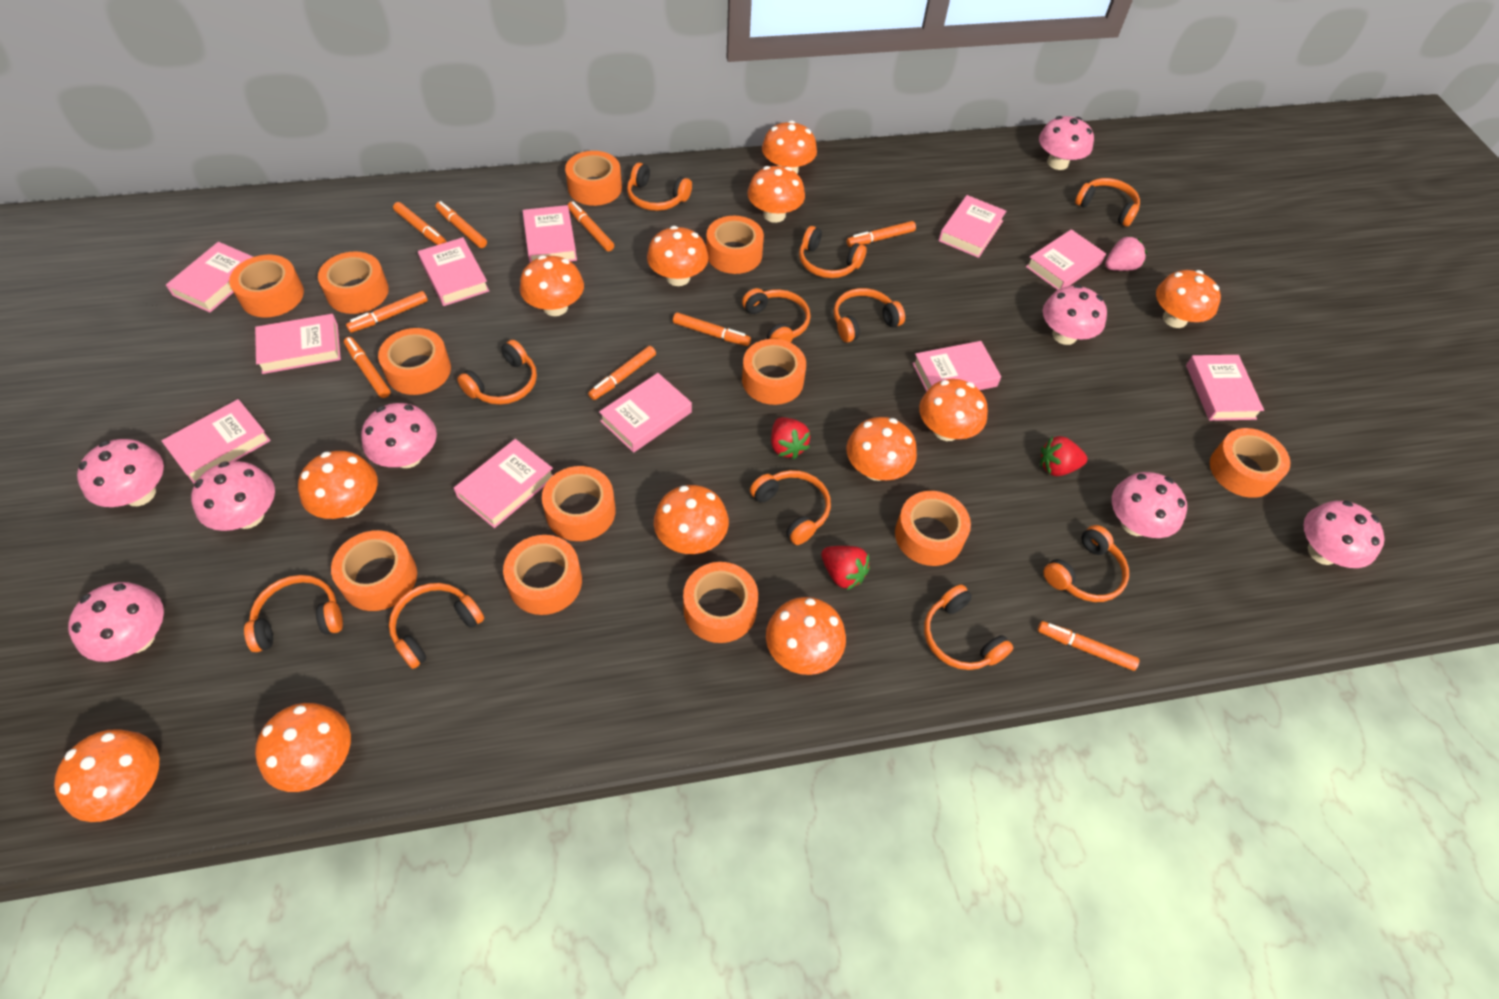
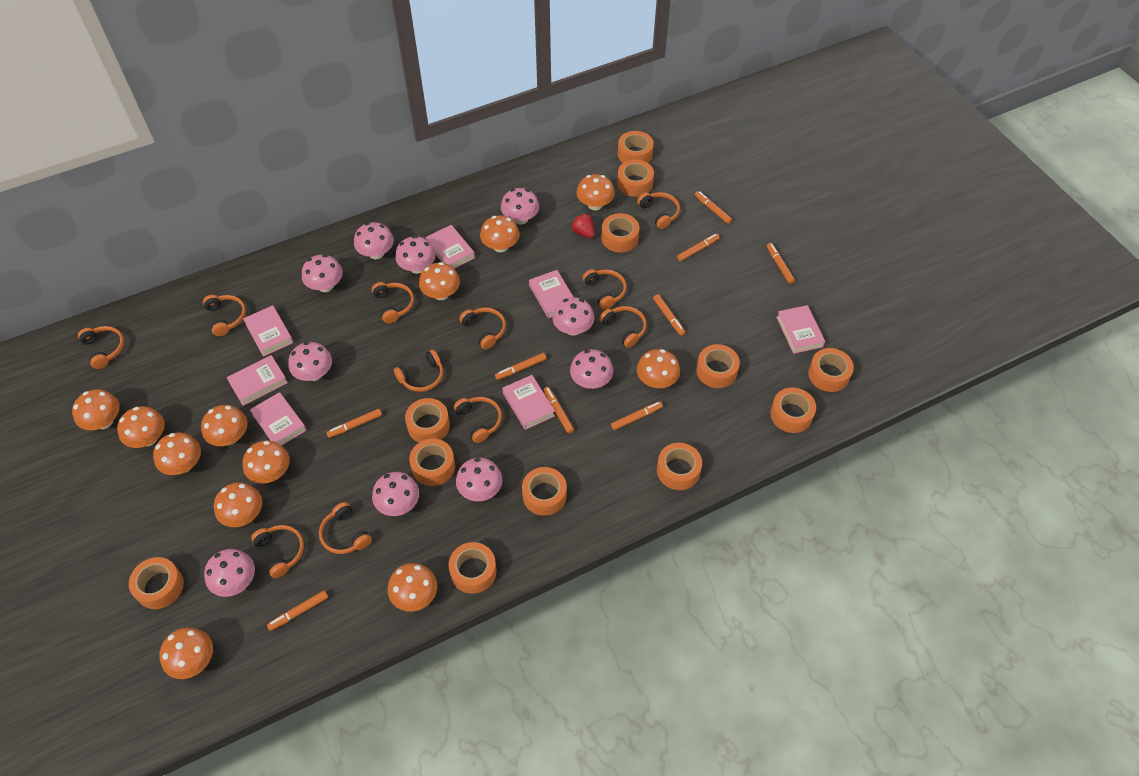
pink book: 11 -> 7
pink mushroom: 8 -> 10
pink strawberry: 1 -> 0
red strawberry: 3 -> 1

